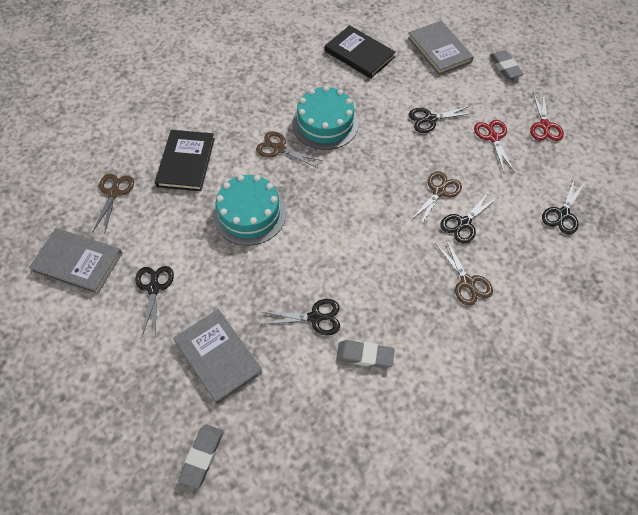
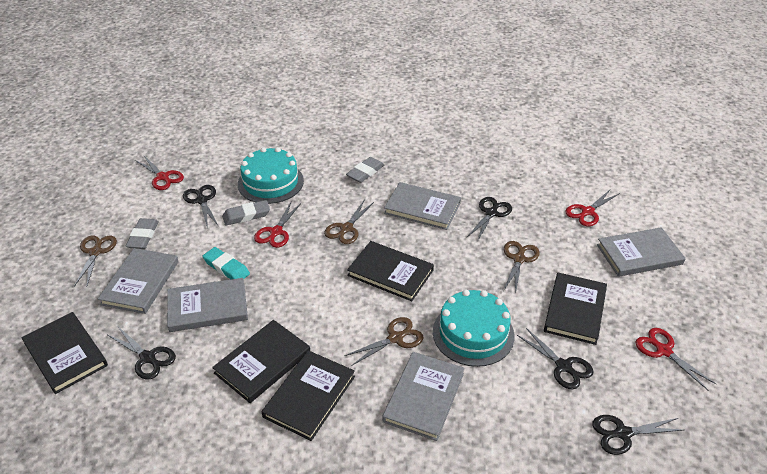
black book: 2 -> 5
grey book: 3 -> 5
red scissors: 2 -> 4
turquoise eraser: 0 -> 1

